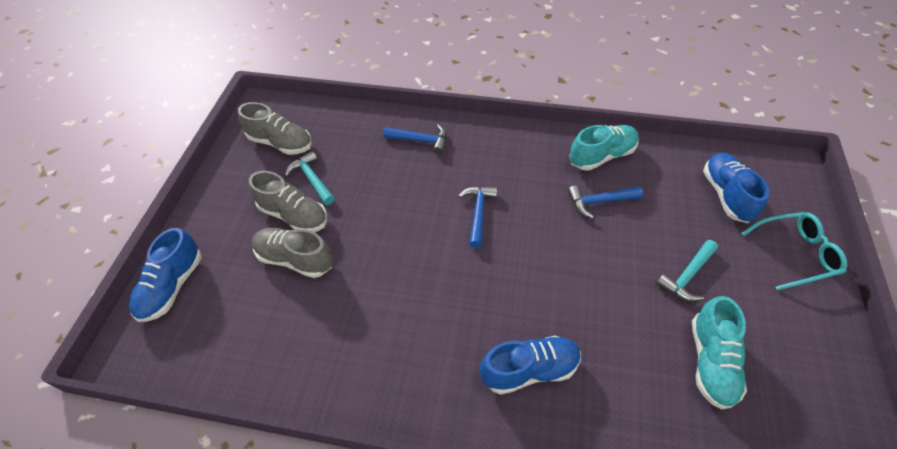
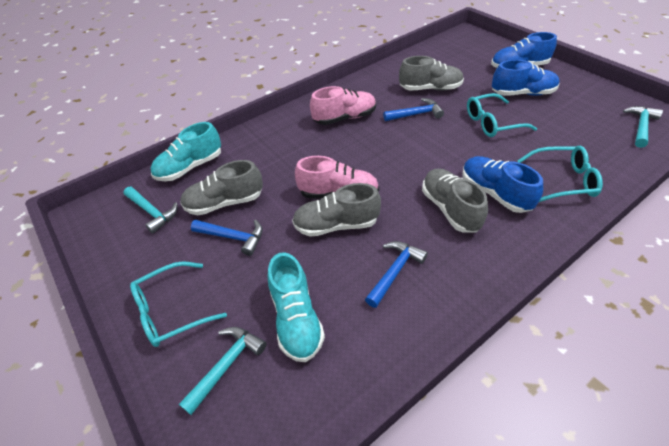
grey shoe: 3 -> 4
pink shoe: 0 -> 2
turquoise glasses: 1 -> 3
turquoise hammer: 2 -> 3

